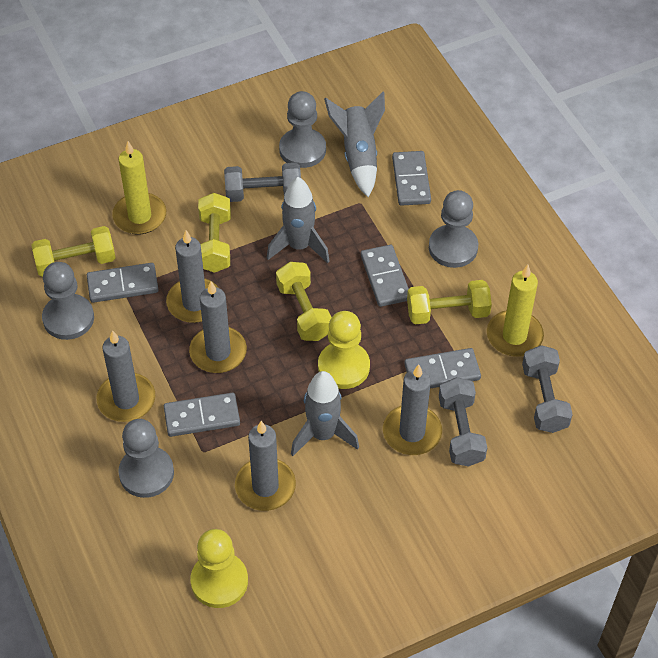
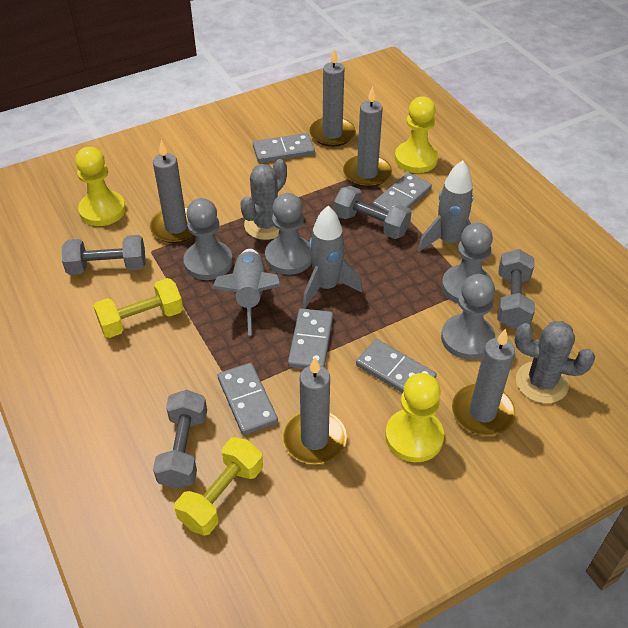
grey cactus: 0 -> 2
grey dumbbell: 3 -> 4
yellow candle: 2 -> 0
yellow dumbbell: 4 -> 2
yellow pawn: 2 -> 3

